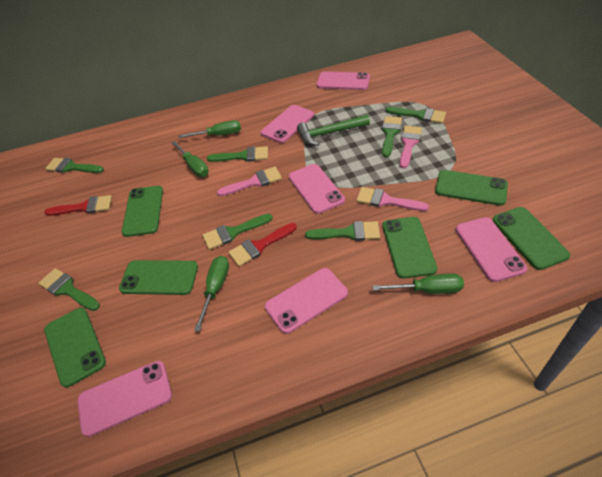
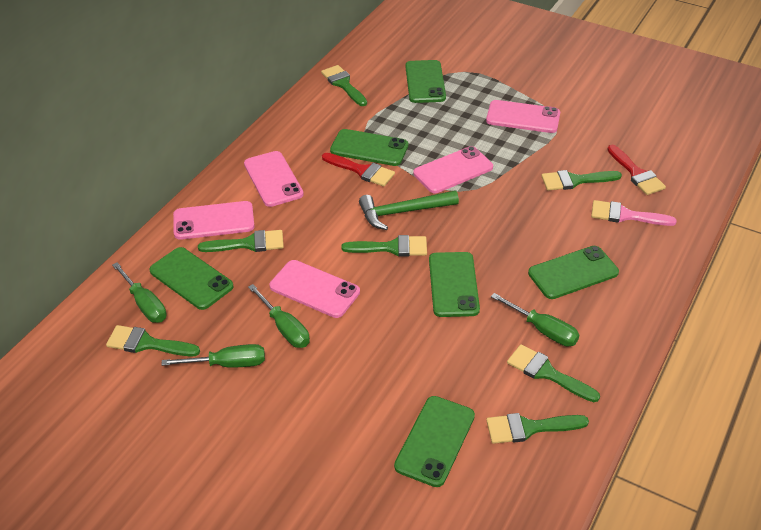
pink brush: 3 -> 1
pink phone: 6 -> 5

